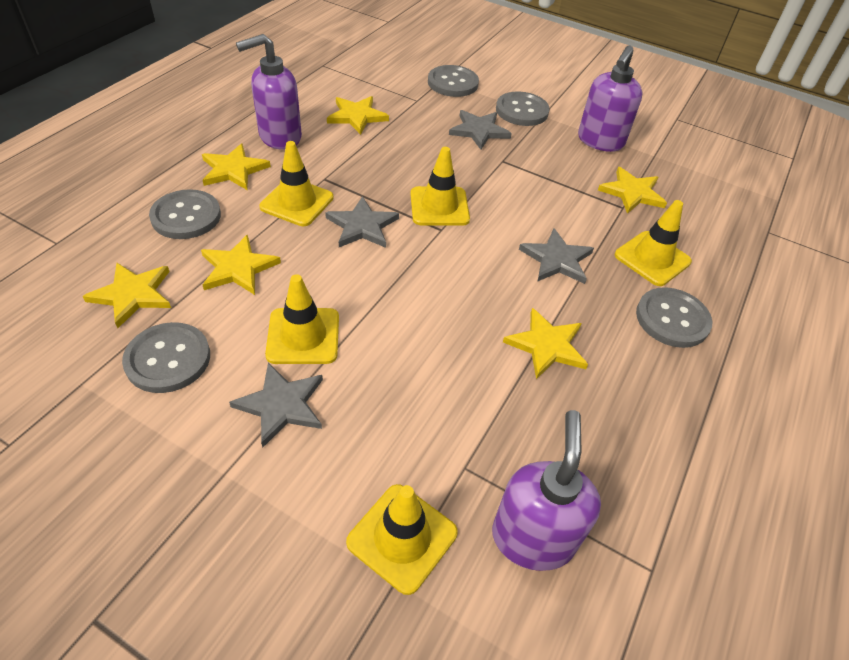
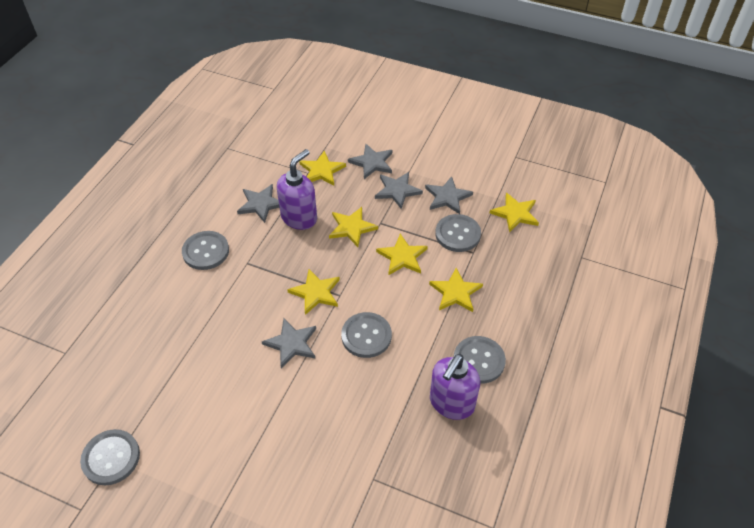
grey star: 4 -> 5
purple soap dispenser: 3 -> 2
yellow traffic cone: 5 -> 0

